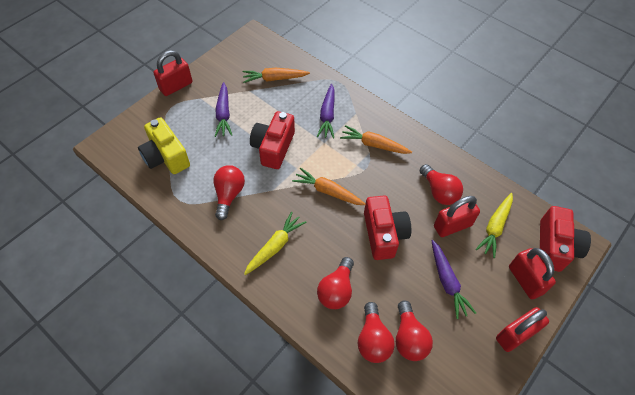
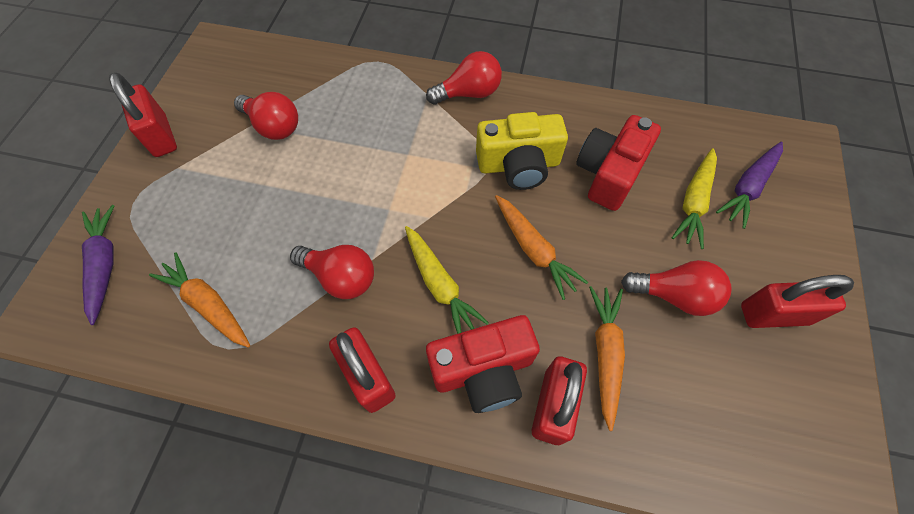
purple carrot: 3 -> 2
red camera: 3 -> 2
red light bulb: 5 -> 4

